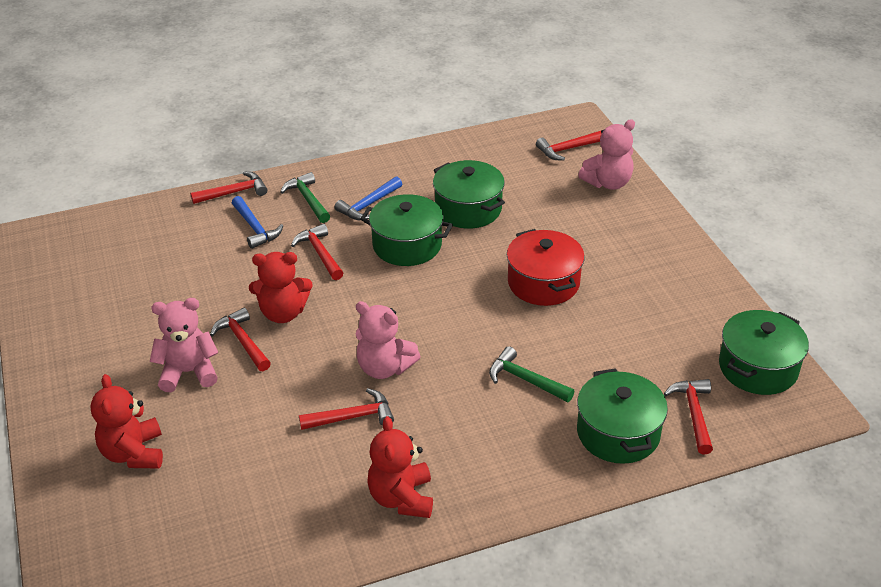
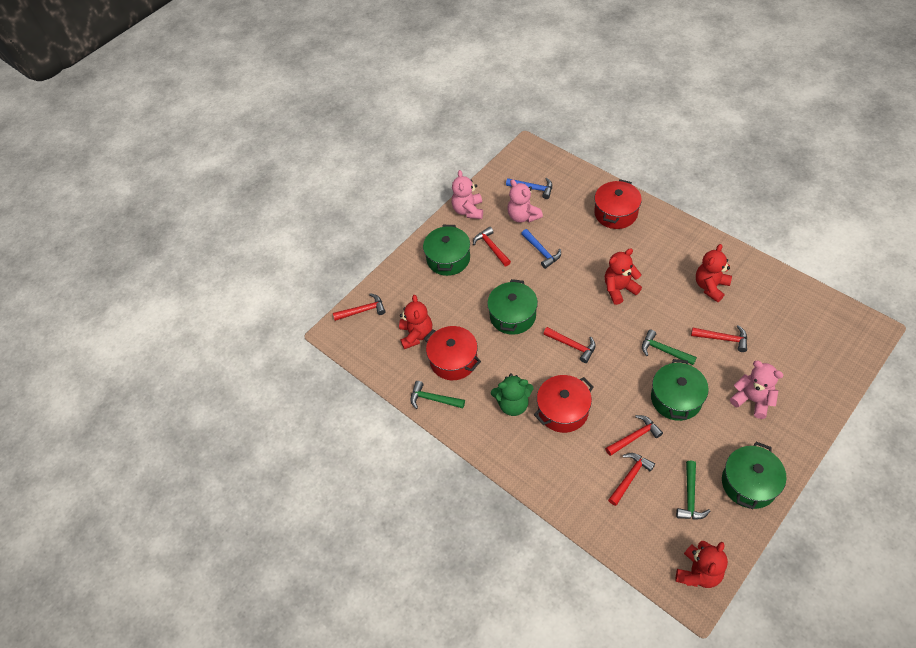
green hammer: 2 -> 3
green teddy bear: 0 -> 1
red pot: 1 -> 3
red teddy bear: 3 -> 4

